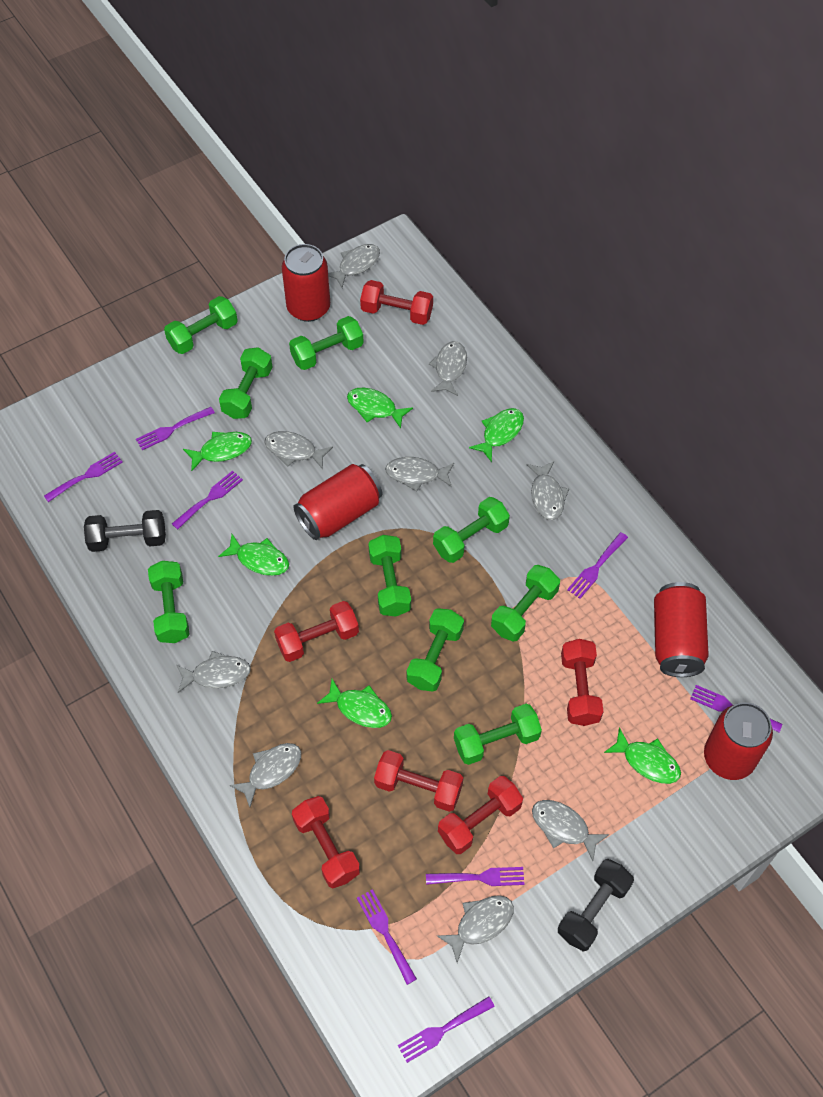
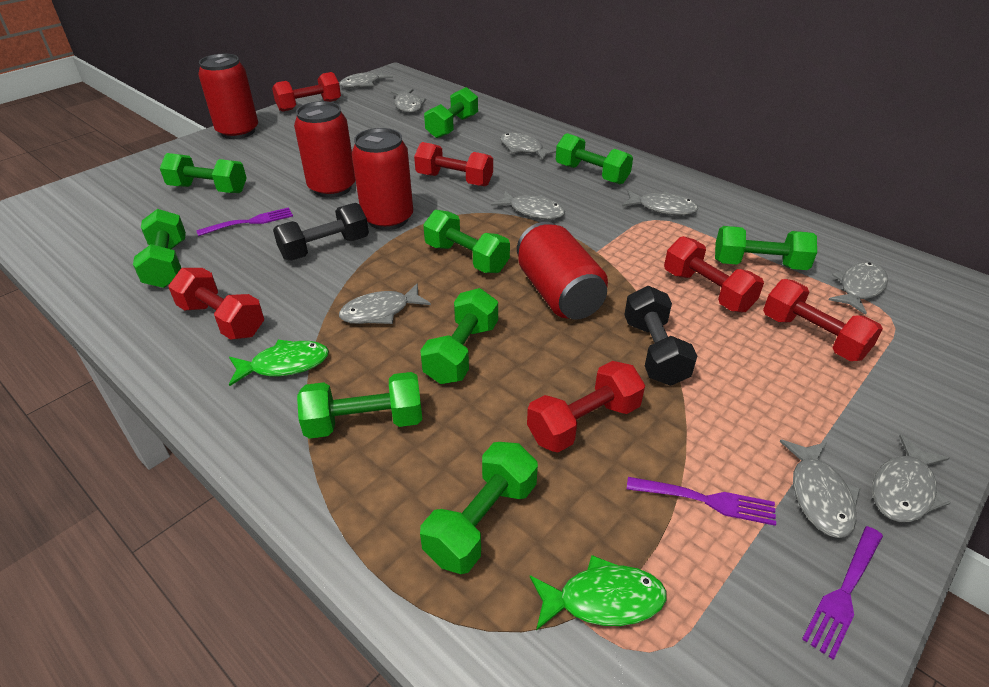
green fish: 6 -> 2
purple fork: 8 -> 3

